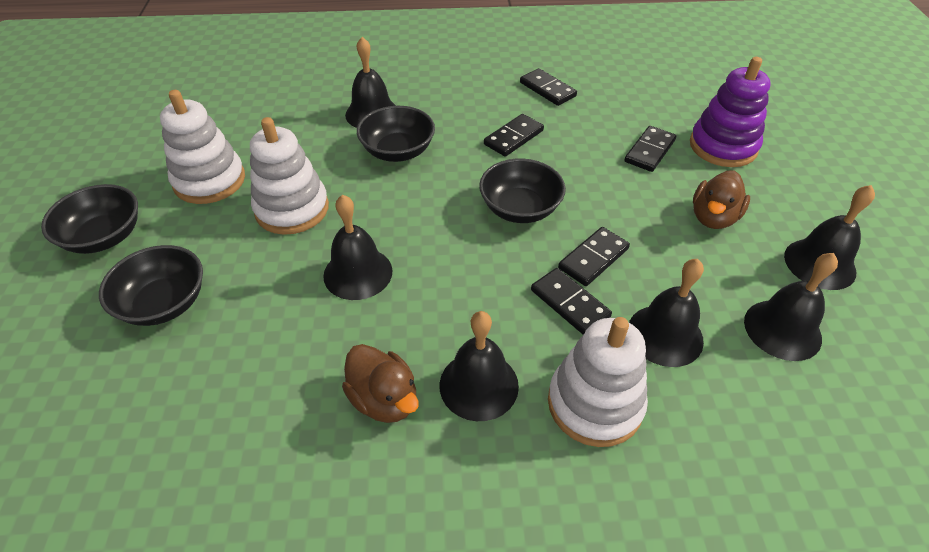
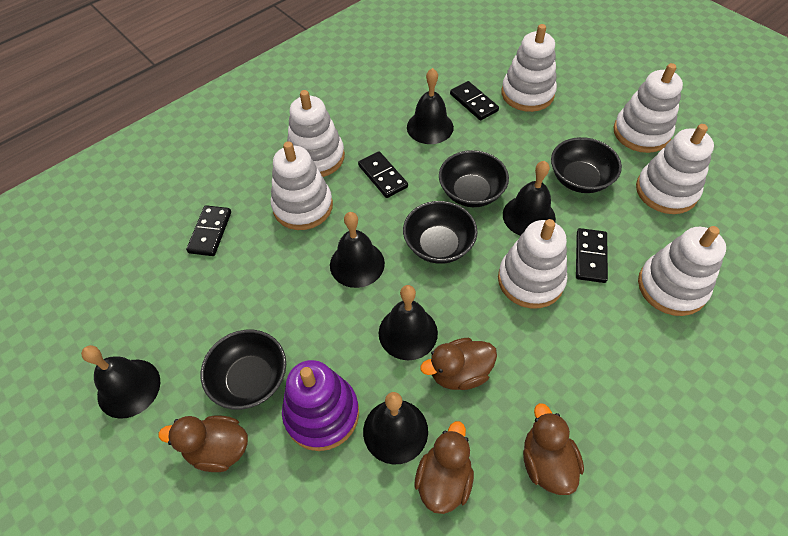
black domino: 5 -> 4
brown duck: 2 -> 4
white stacking toy: 3 -> 7

